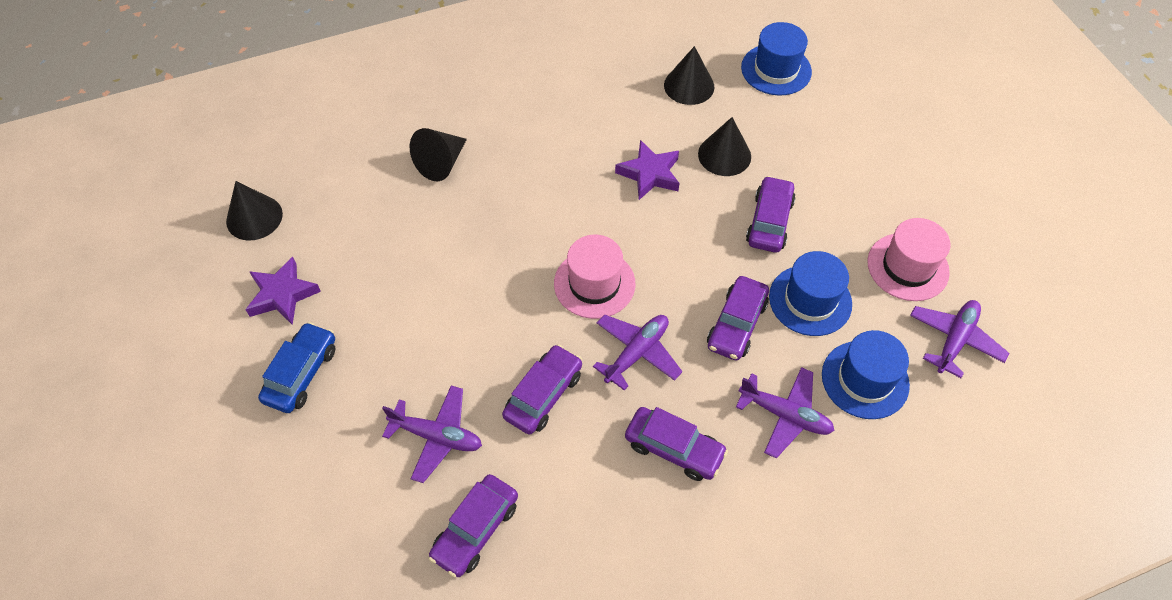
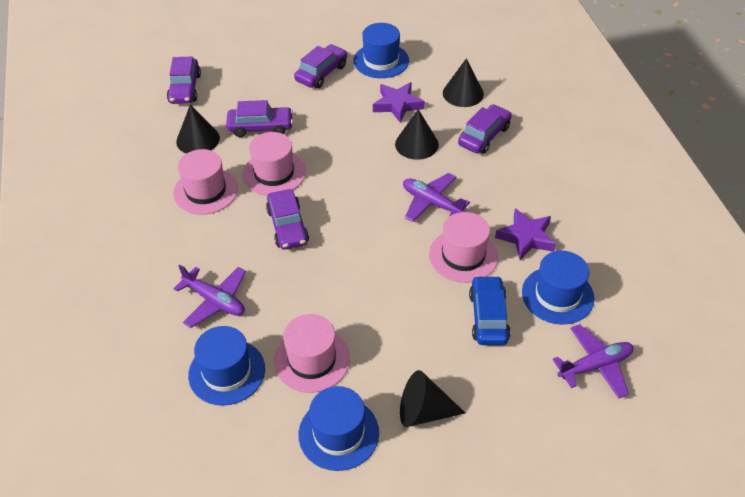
blue hat: 3 -> 4
pink hat: 2 -> 4
purple plane: 4 -> 3

